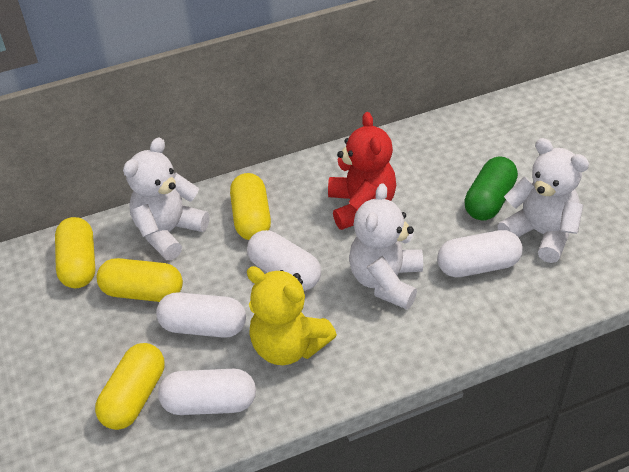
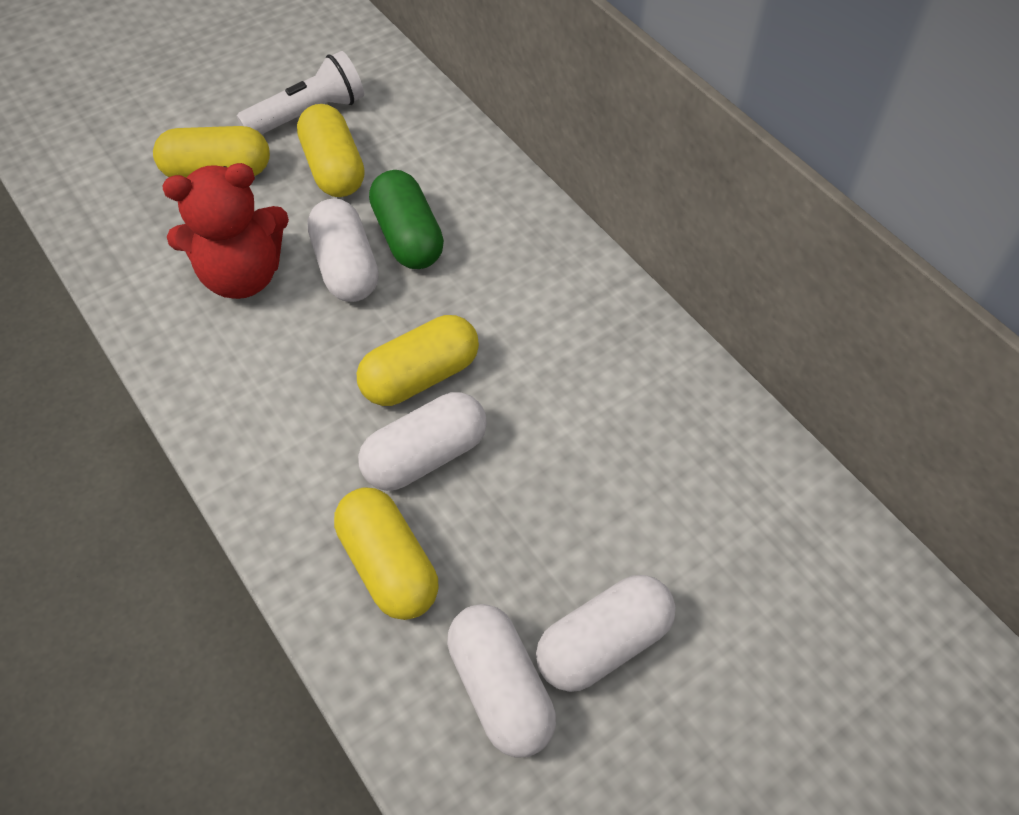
white flashlight: 0 -> 1
white teddy bear: 3 -> 0
yellow teddy bear: 1 -> 0

